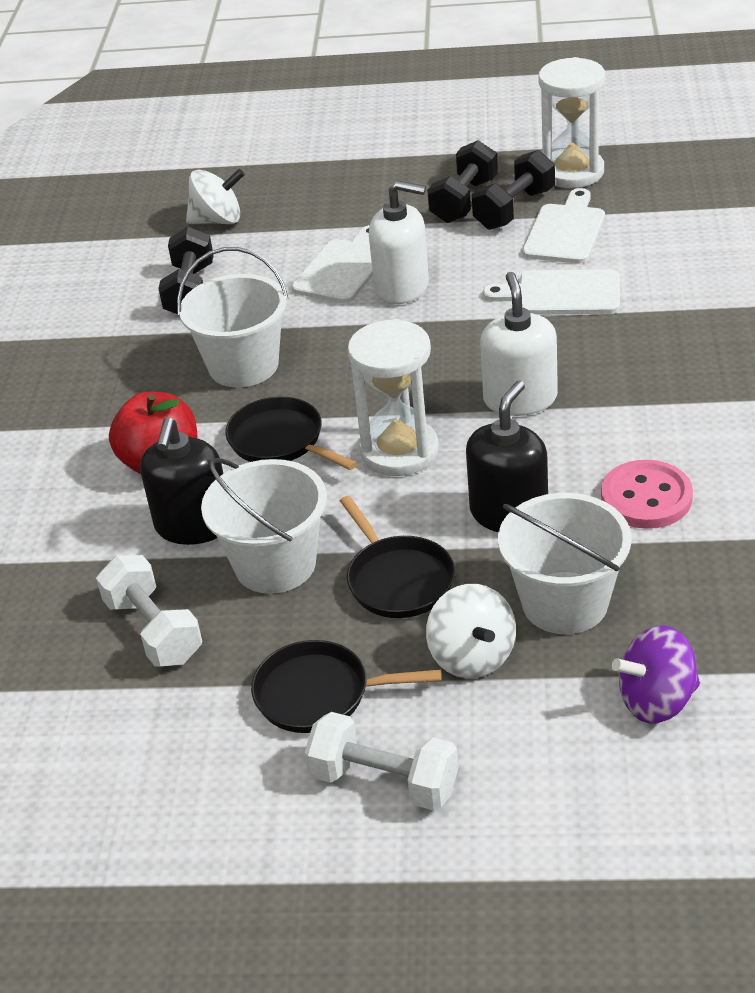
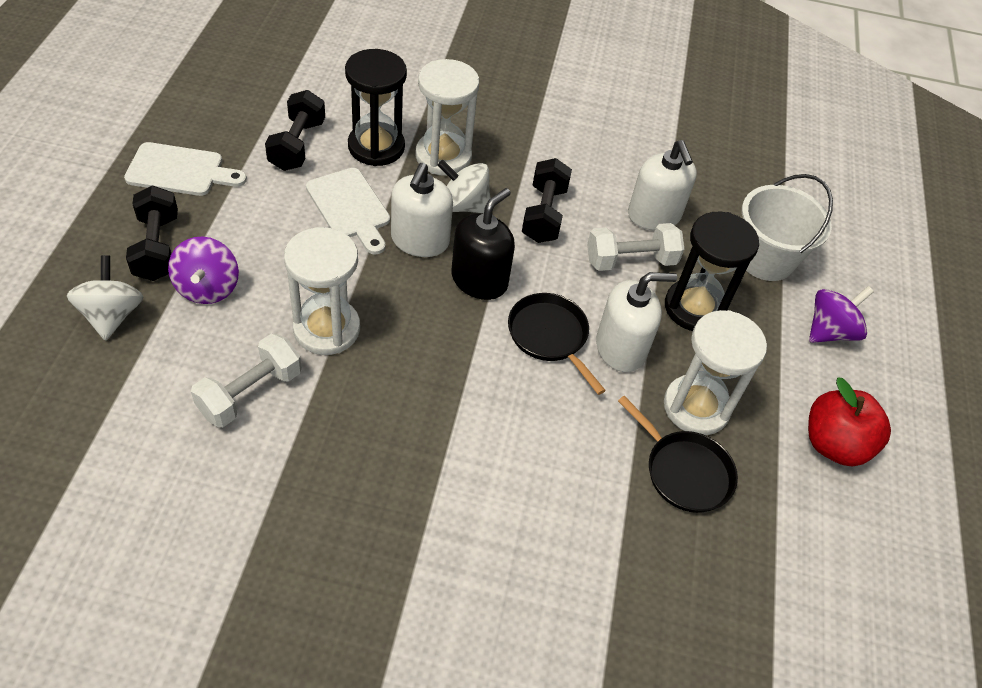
black hourglass: 0 -> 2
black pan: 3 -> 2
black soap dispenser: 2 -> 1
pink button: 1 -> 0
purple spinning top: 1 -> 2
white bucket: 3 -> 1
white cutting board: 3 -> 2
white hourglass: 2 -> 3
white soap dispenser: 2 -> 3

